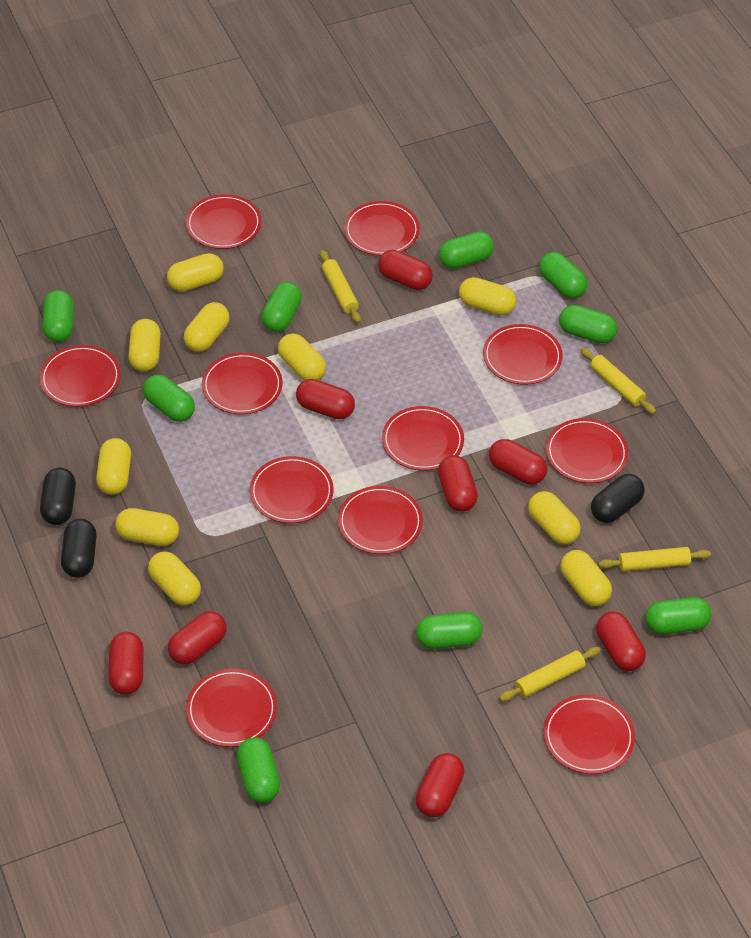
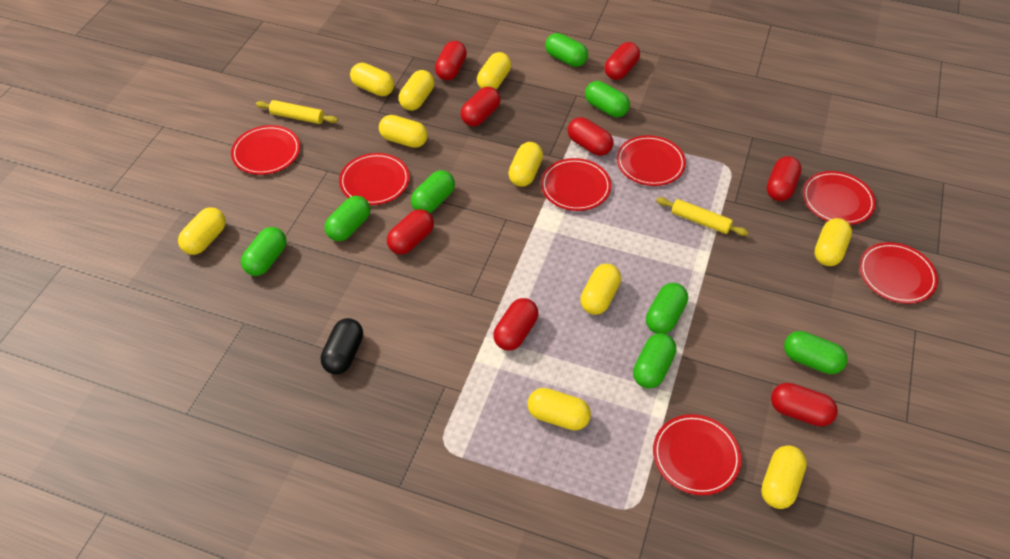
black capsule: 3 -> 1
green capsule: 9 -> 8
red plate: 11 -> 7
yellow rolling pin: 4 -> 2

